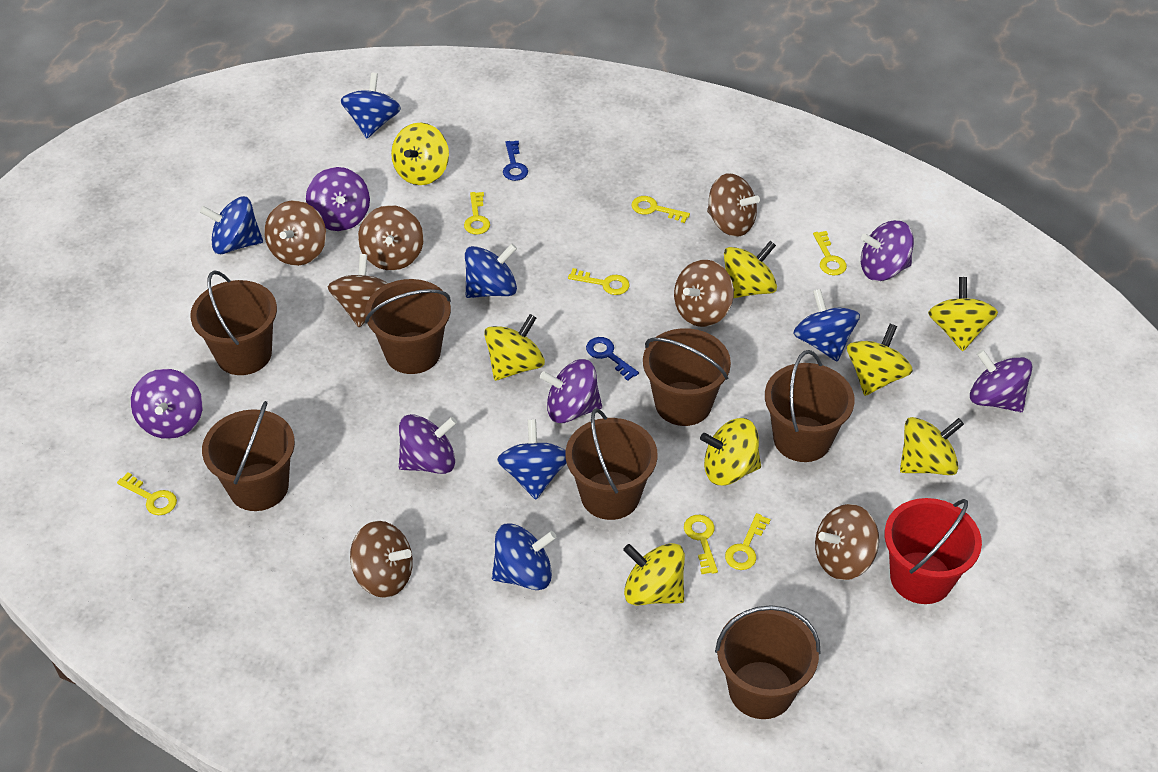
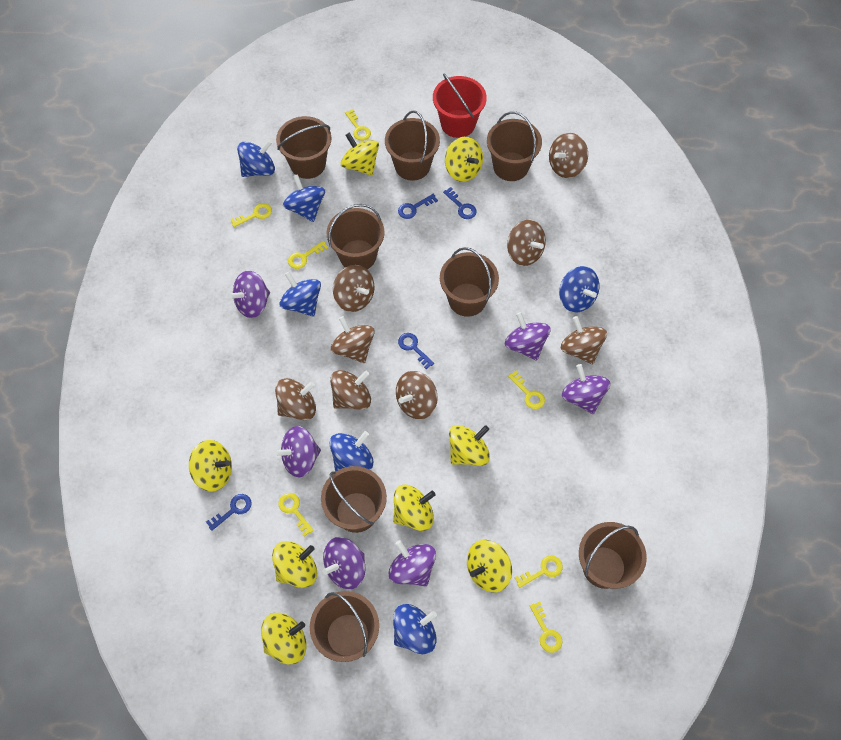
blue key: 2 -> 4
brown bucket: 7 -> 8
brown spinning top: 7 -> 8

